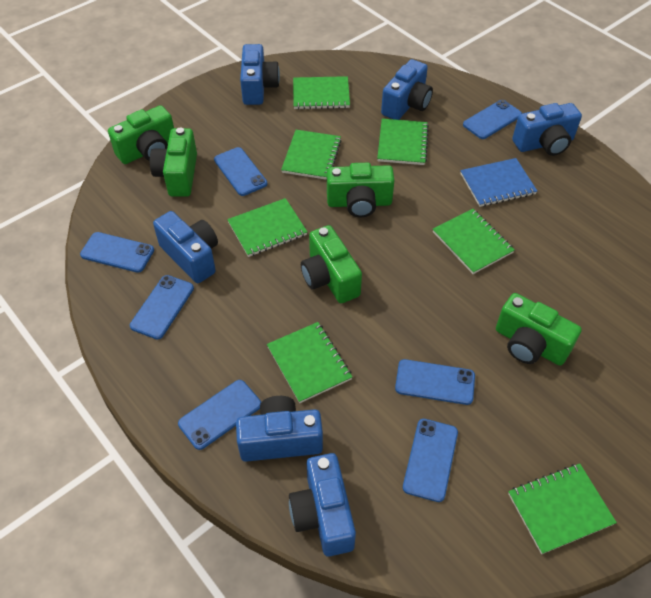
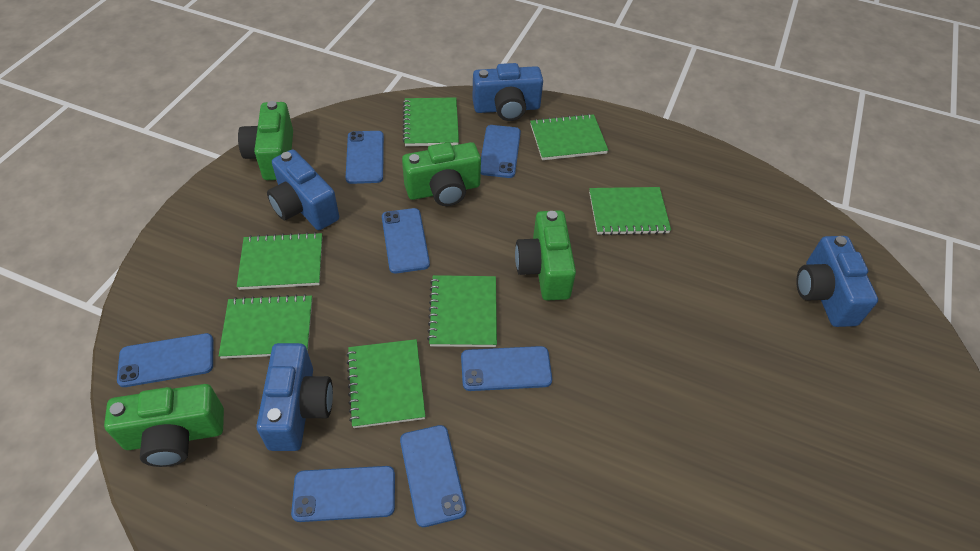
blue camera: 6 -> 4
blue notebook: 1 -> 0
green camera: 5 -> 4

